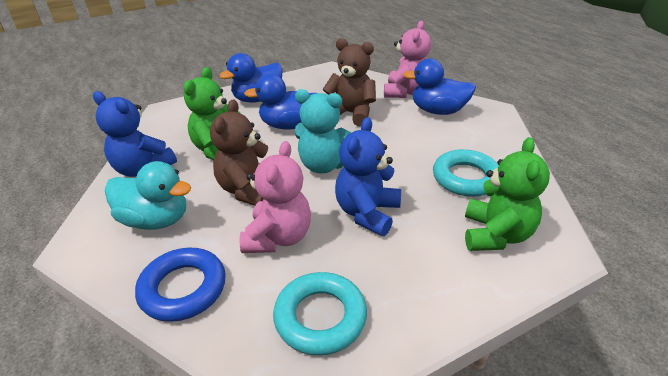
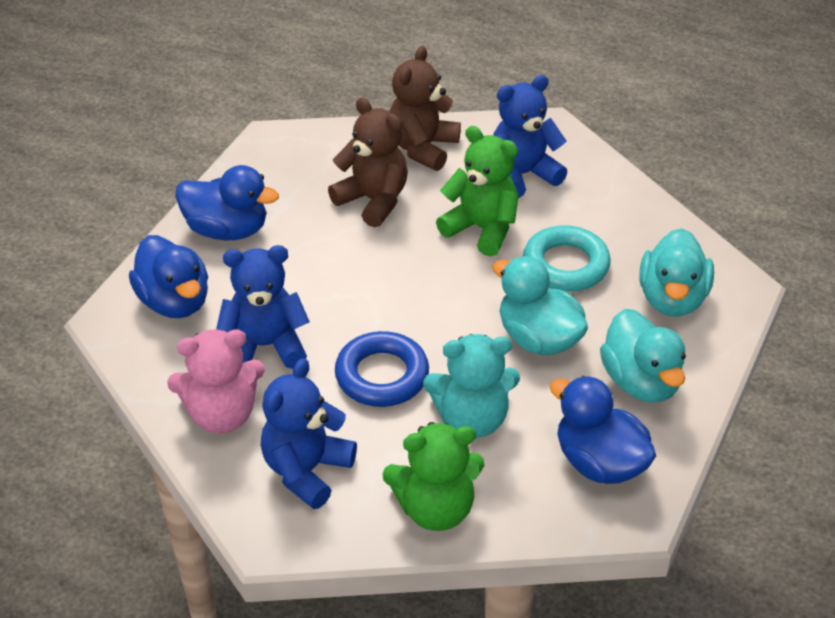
blue teddy bear: 2 -> 3
pink teddy bear: 2 -> 1
turquoise duck: 1 -> 3
turquoise ring: 2 -> 1

